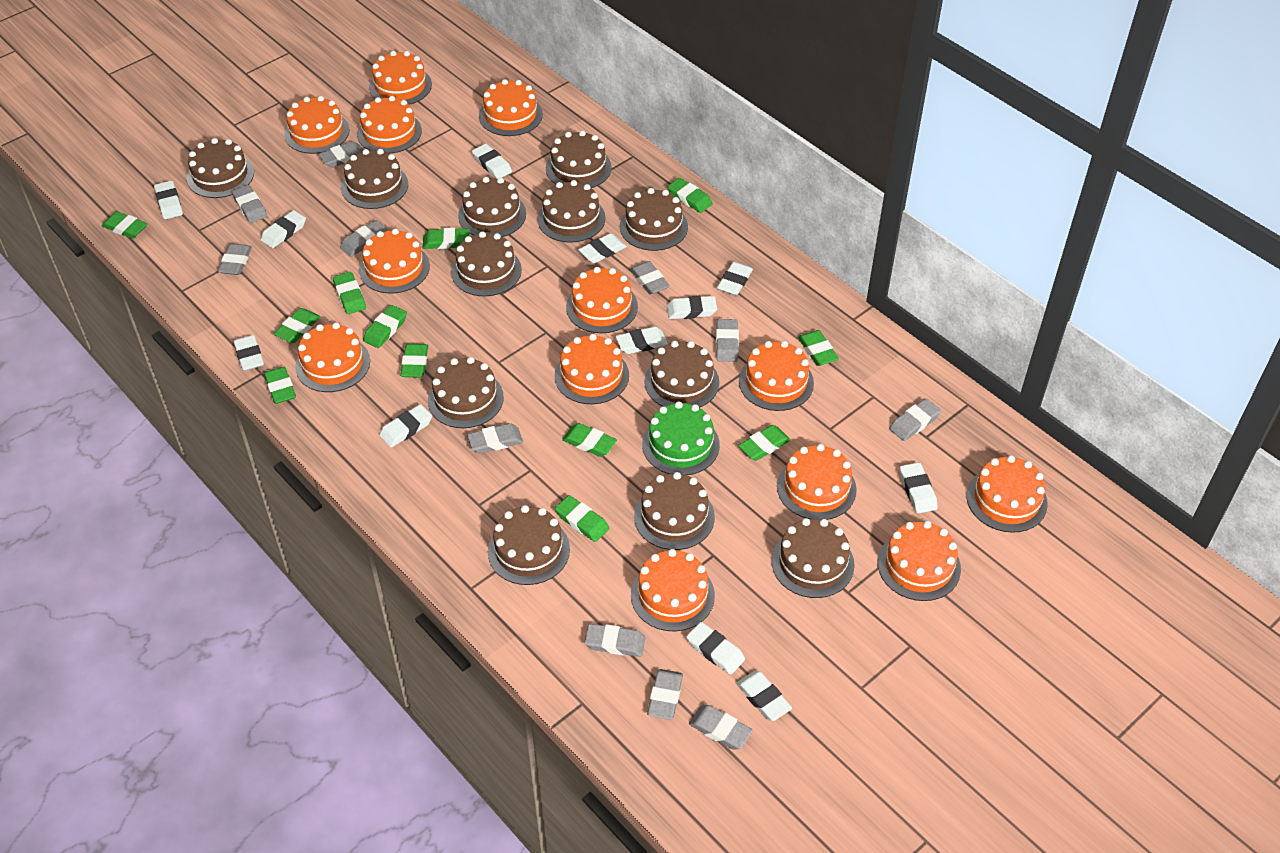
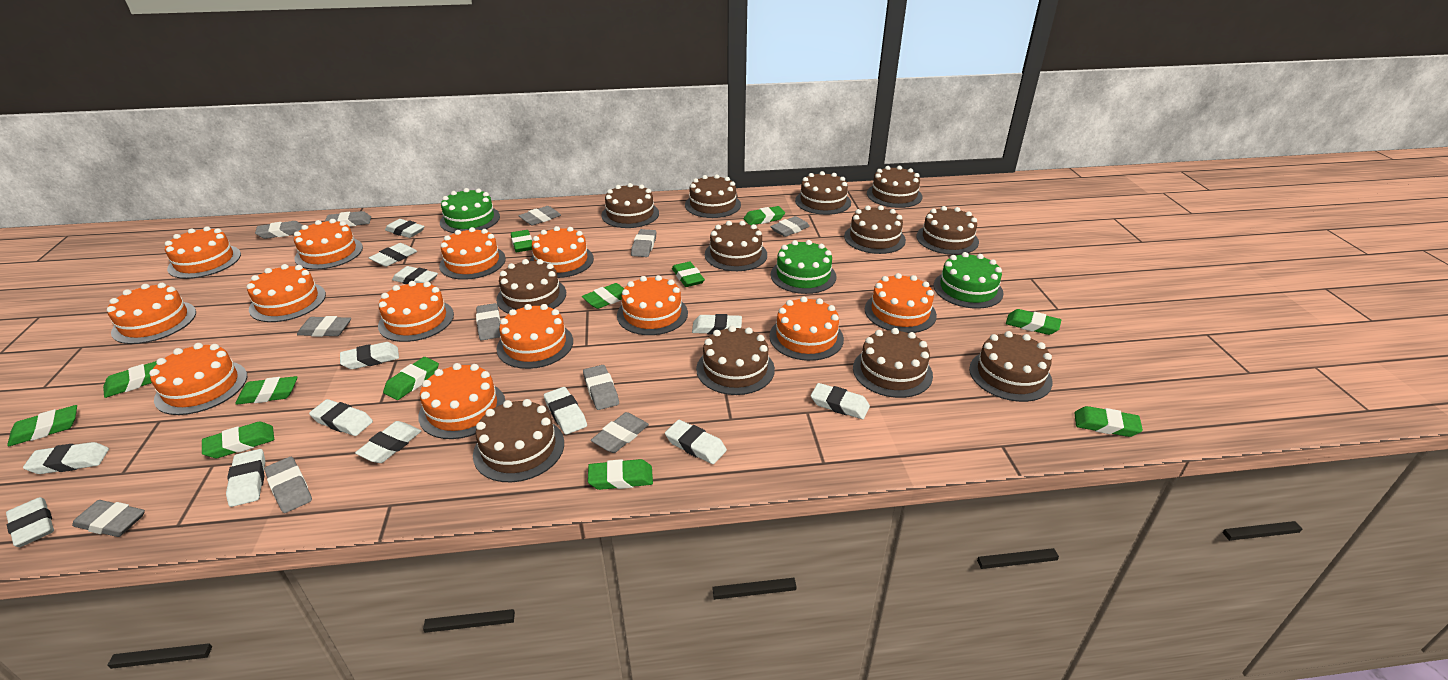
green cake: 1 -> 3
white eraser: 12 -> 13

